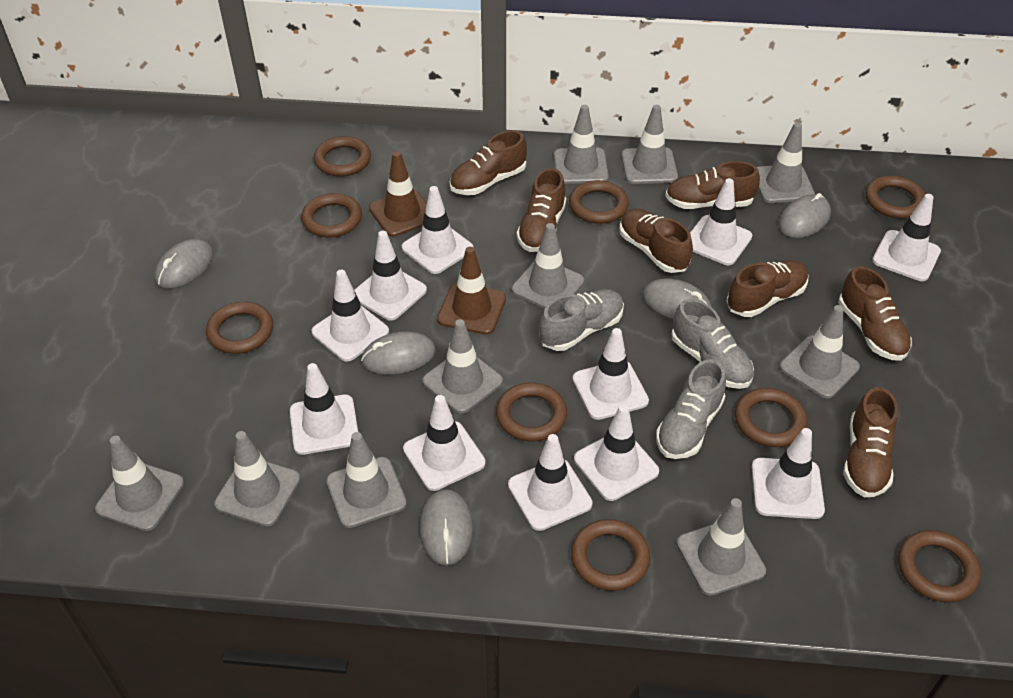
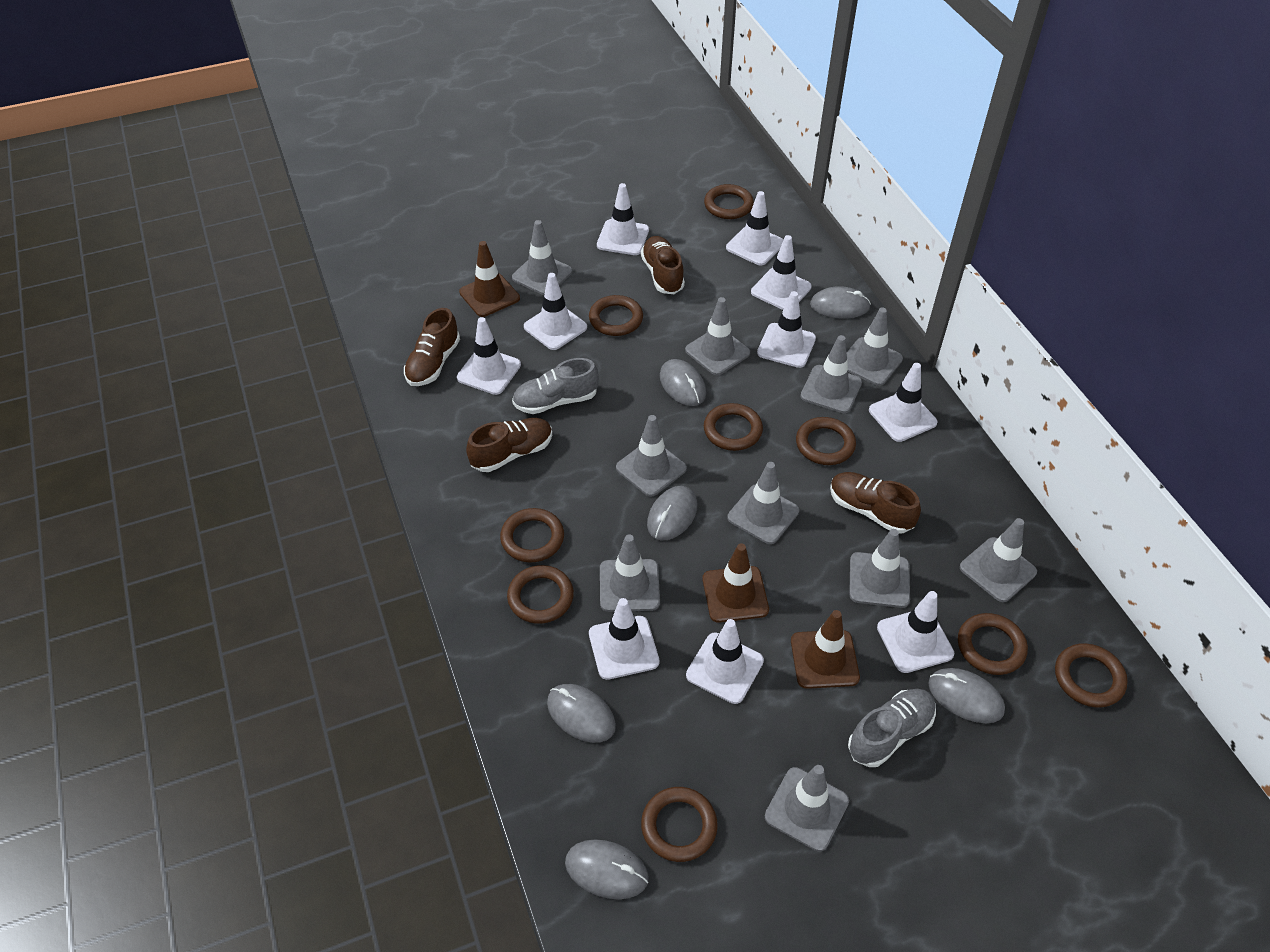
brown shoe: 7 -> 4
brown traffic cone: 2 -> 3
grey mouse: 5 -> 6
grey shoe: 3 -> 2
white traffic cone: 11 -> 10

